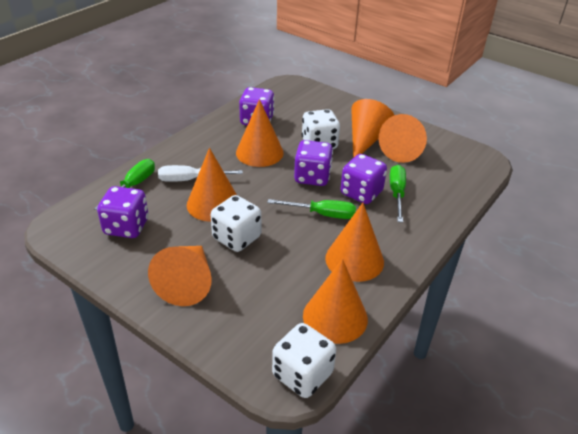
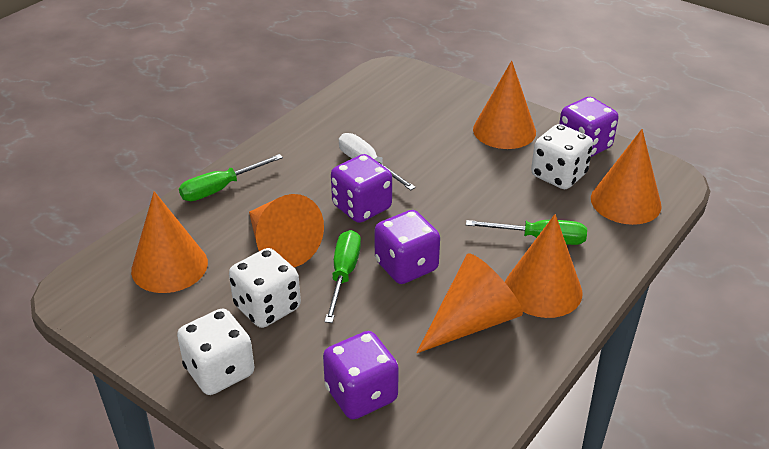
orange cone: 7 -> 6

